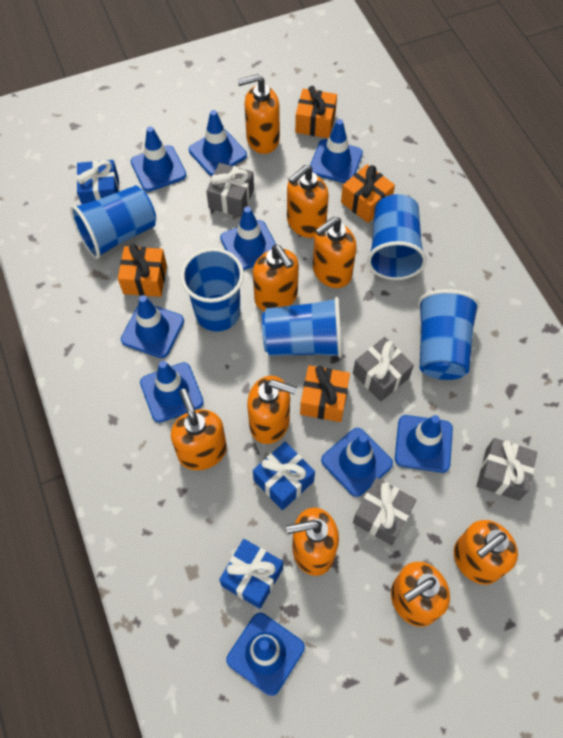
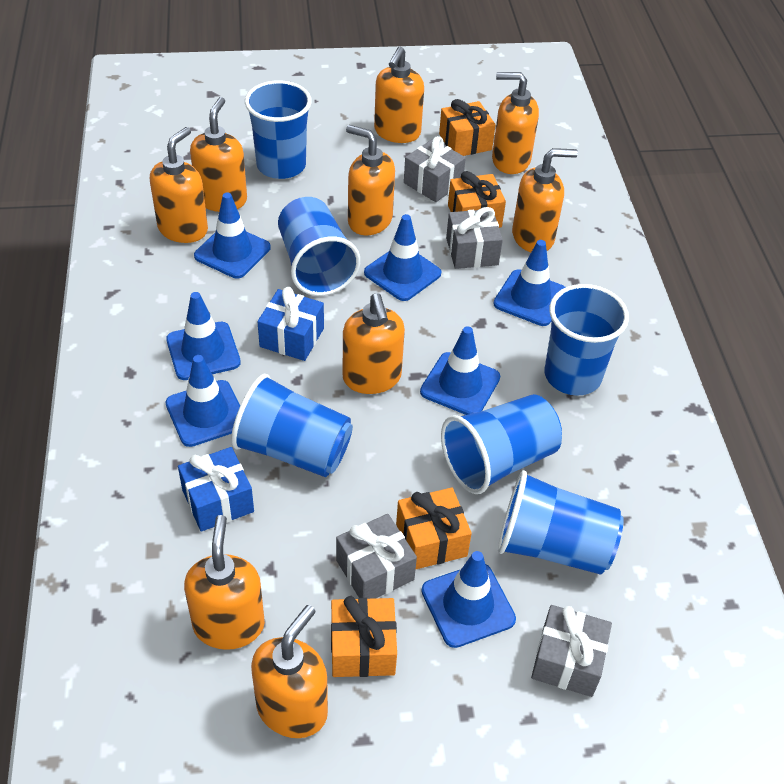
blue cup: 5 -> 6
blue gift: 3 -> 2
blue traffic cone: 9 -> 7

